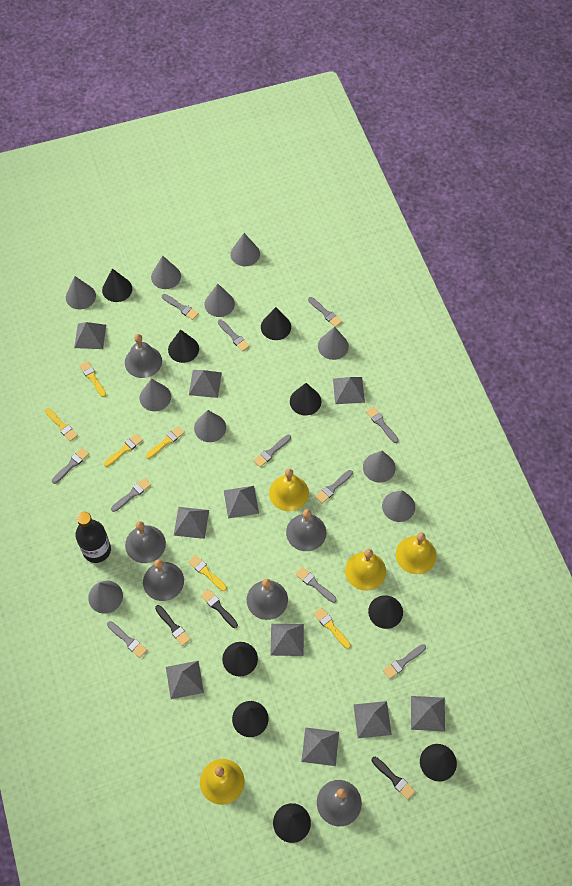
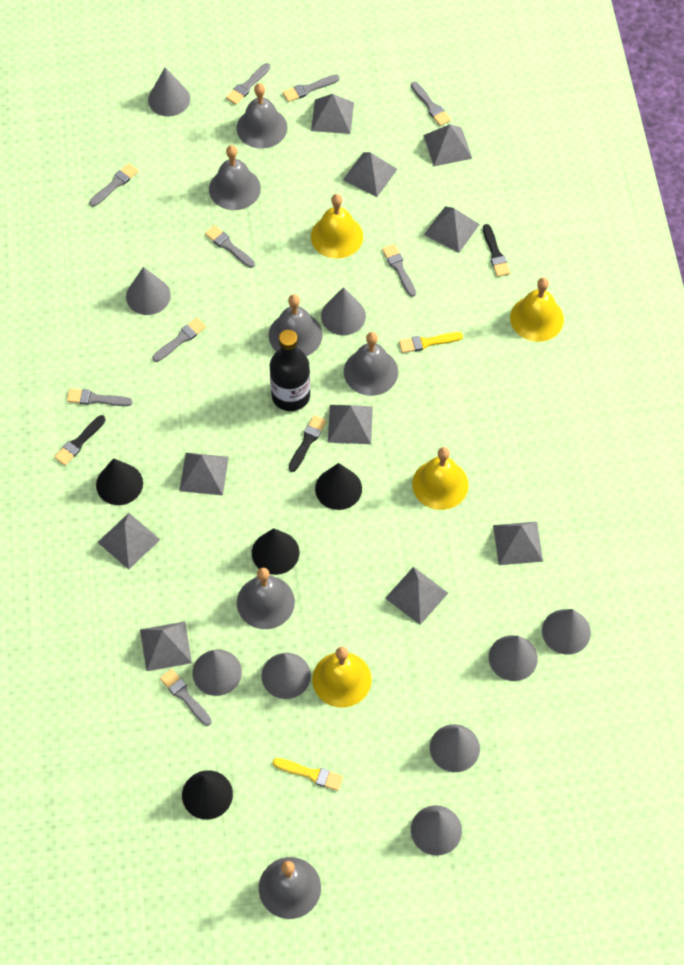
black cone: 9 -> 4
grey brush: 11 -> 9
grey cone: 10 -> 9
yellow brush: 6 -> 2

